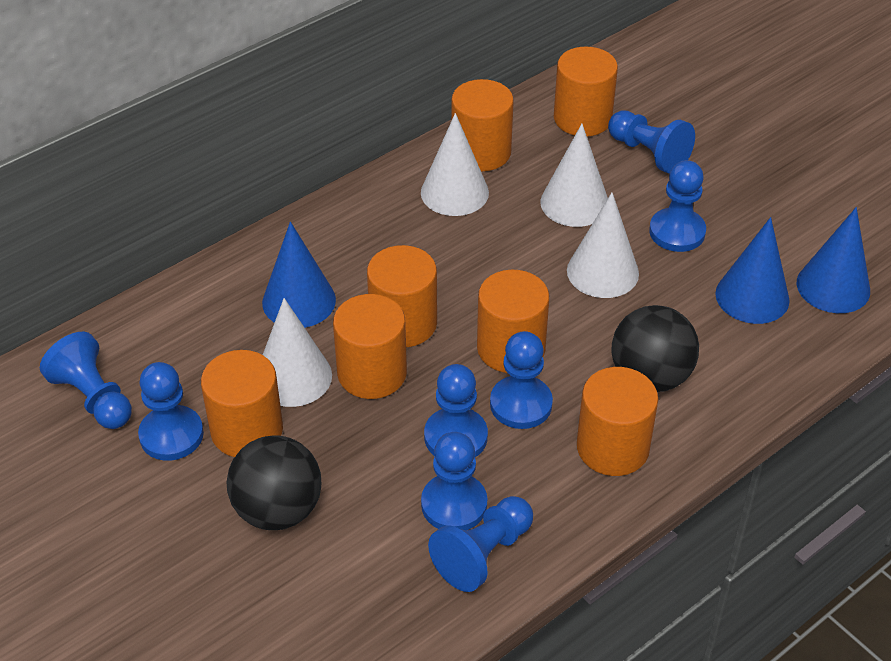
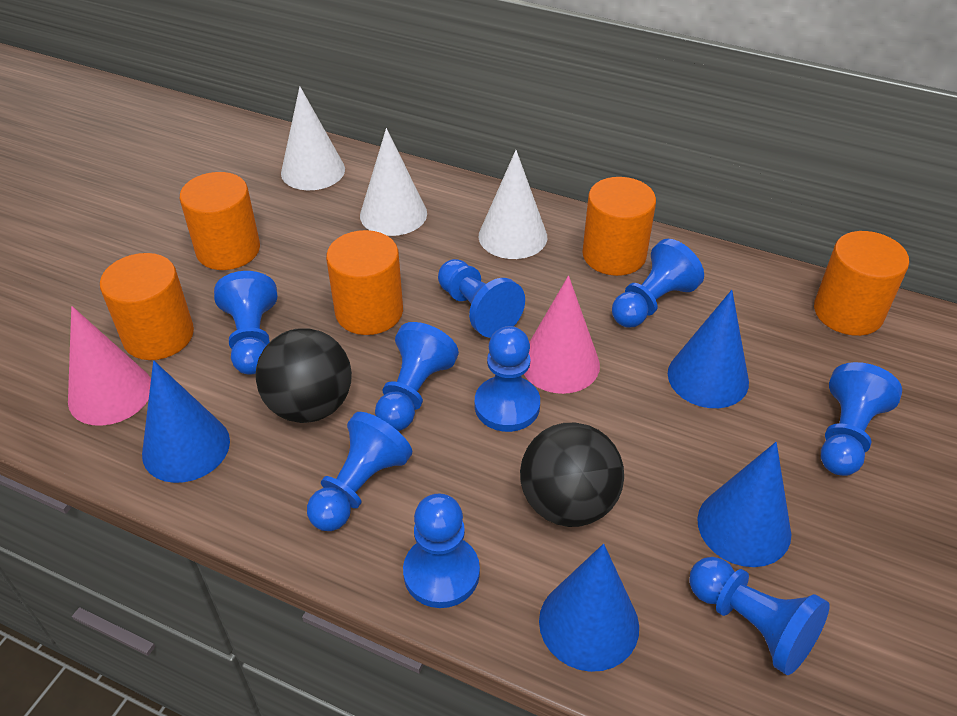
blue cone: 3 -> 4
blue pawn: 8 -> 9
orange cylinder: 7 -> 5
pink cone: 0 -> 2
white cone: 4 -> 3

